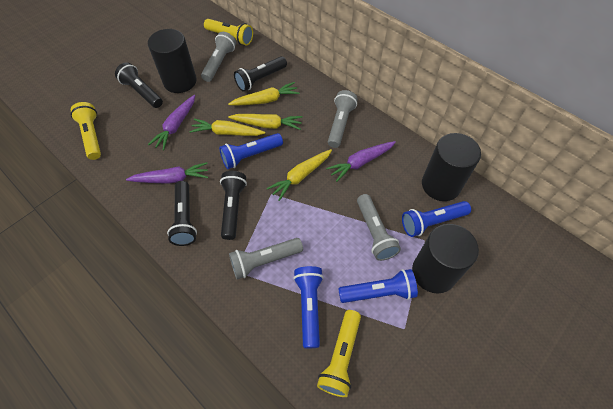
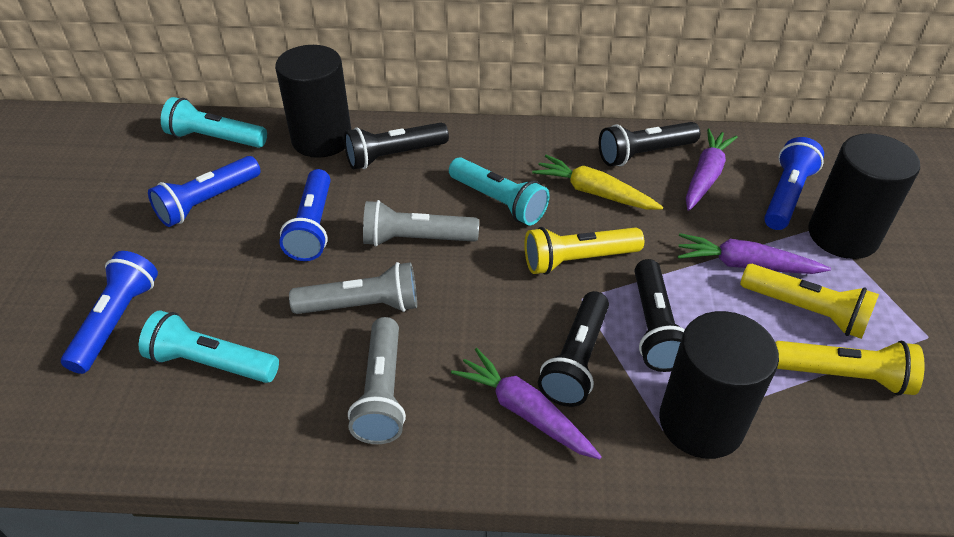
grey flashlight: 4 -> 3
turquoise flashlight: 0 -> 3
yellow carrot: 4 -> 1

